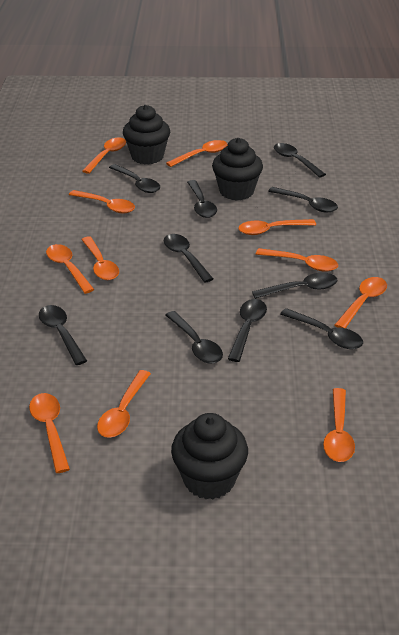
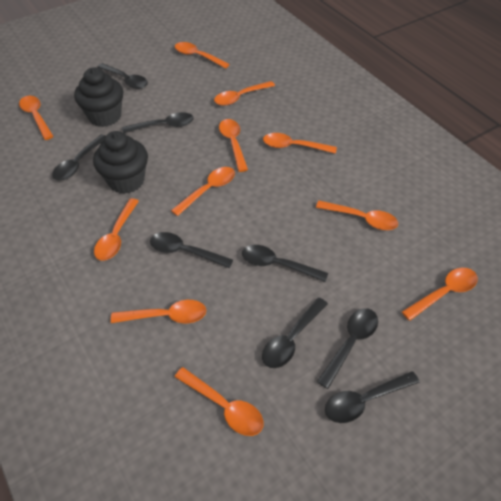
black cupcake: 3 -> 2
black spoon: 10 -> 8

